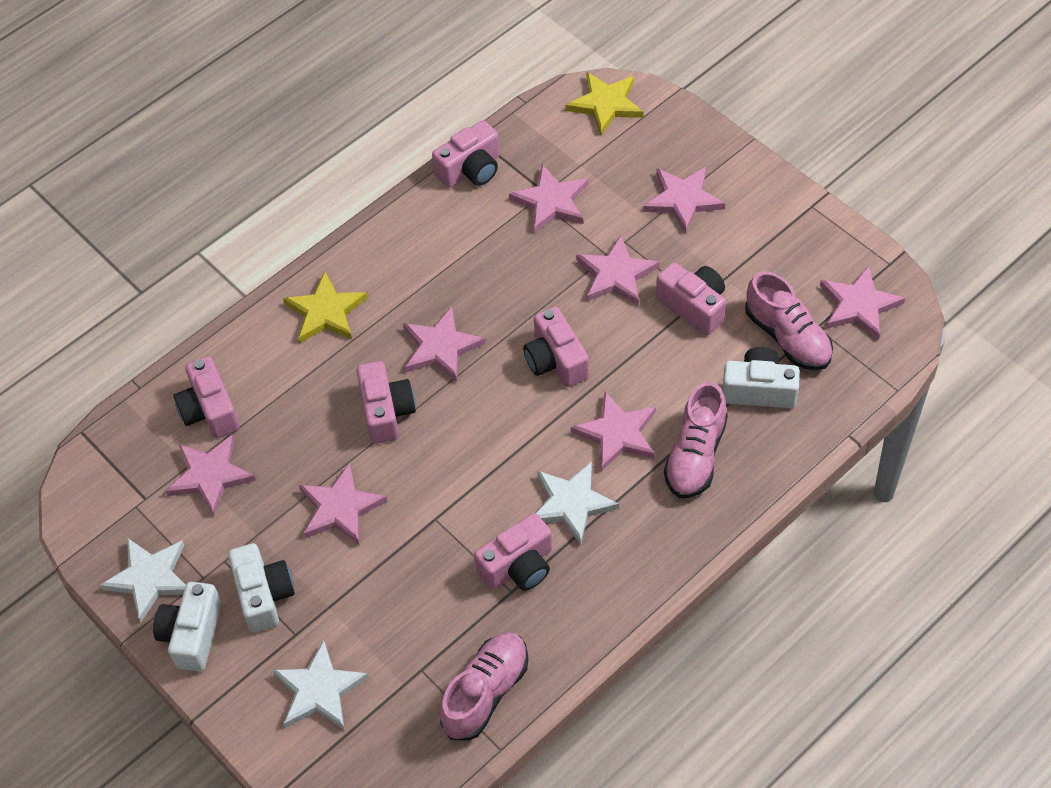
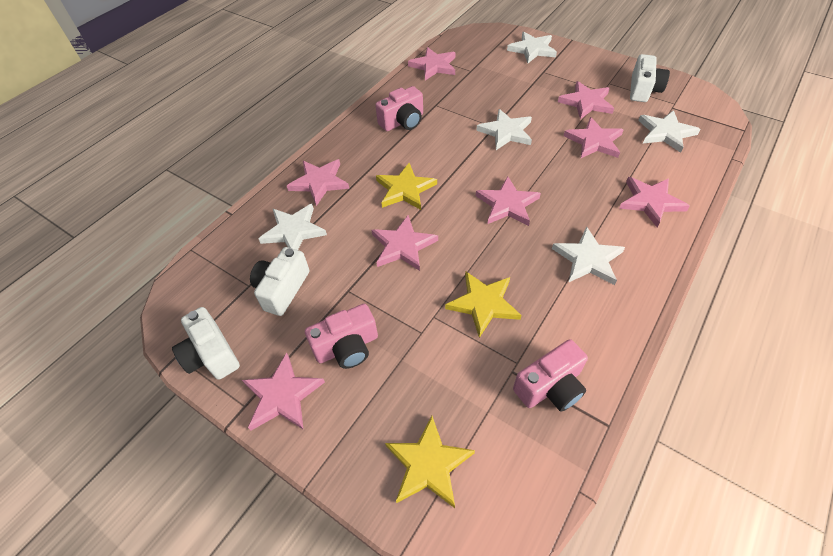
pink camera: 6 -> 3
pink shoe: 3 -> 0
white star: 3 -> 5
yellow star: 2 -> 3

